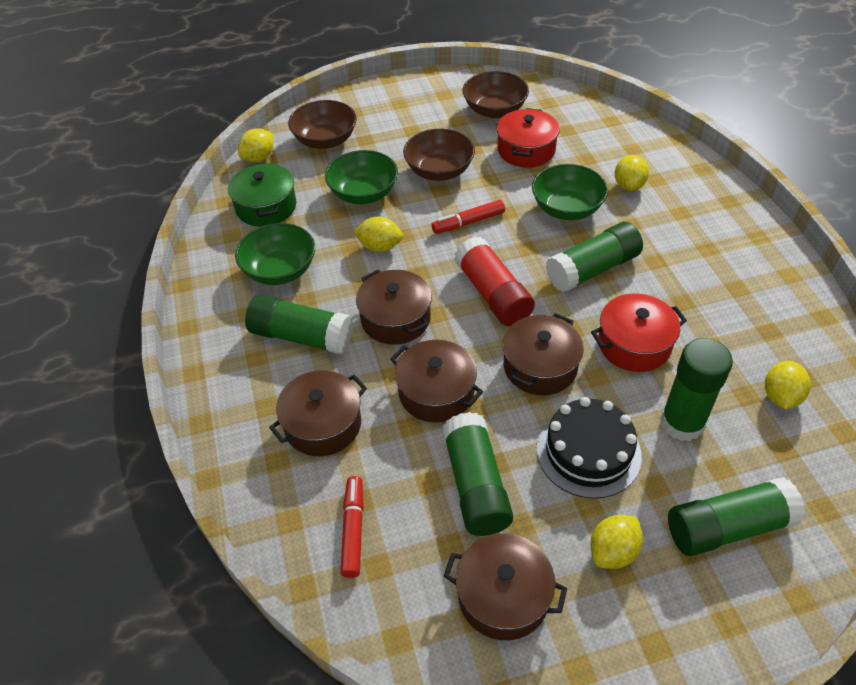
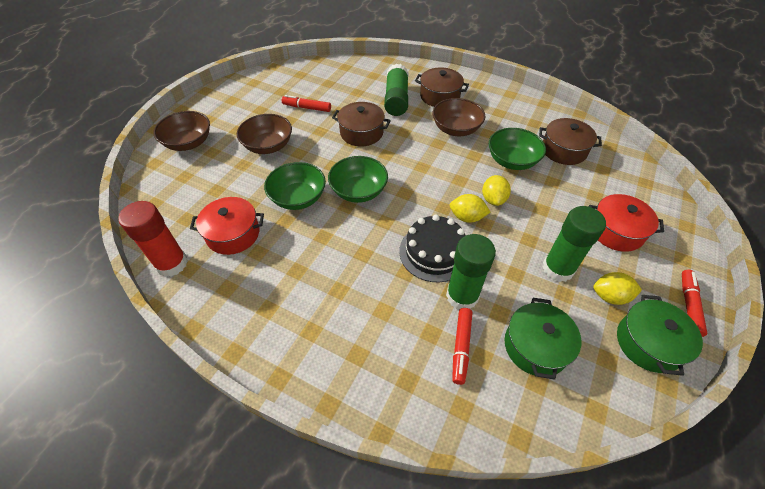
brown pot: 5 -> 3
green glue stick: 5 -> 3
green pot: 1 -> 2
red marker: 2 -> 3
yellow lemon: 5 -> 3

